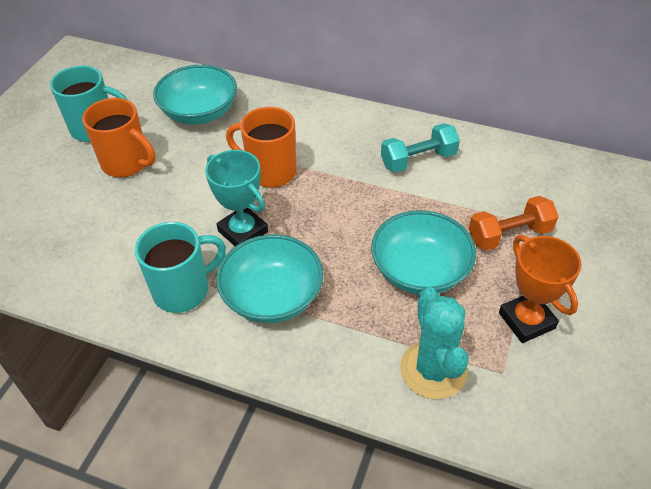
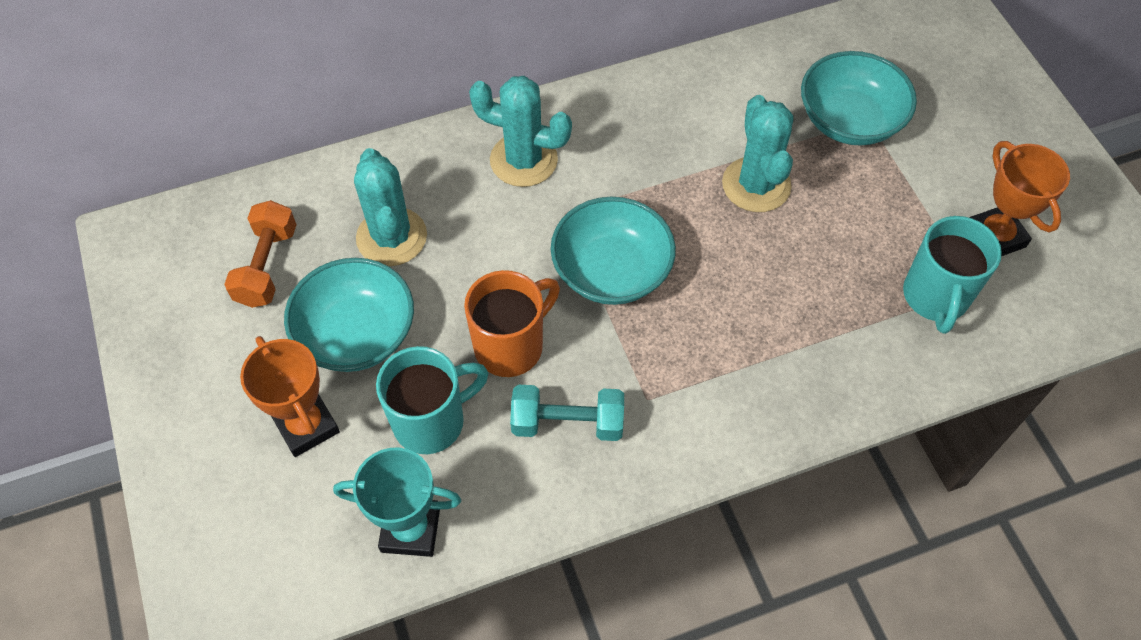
orange mug: 2 -> 1
orange trophy: 1 -> 2
turquoise cactus: 1 -> 3

